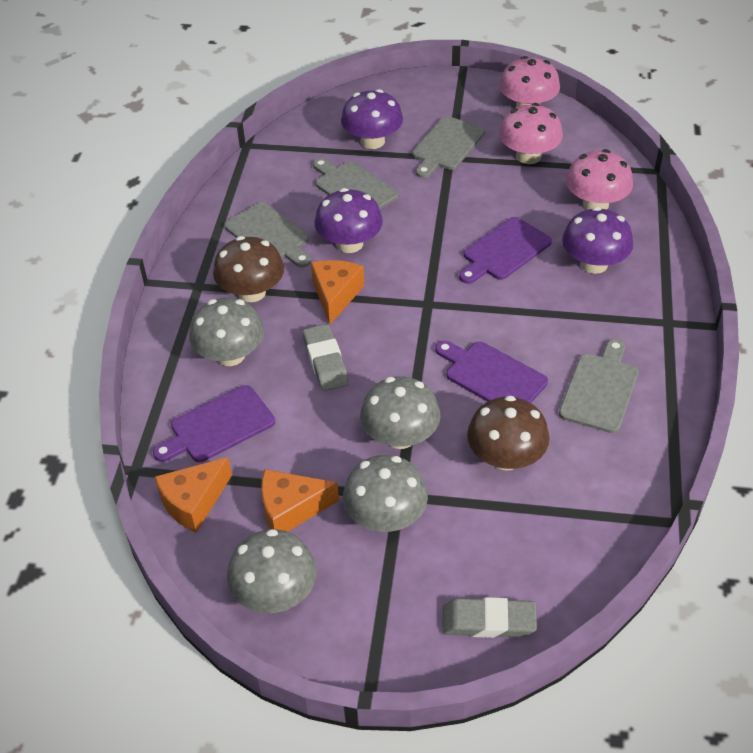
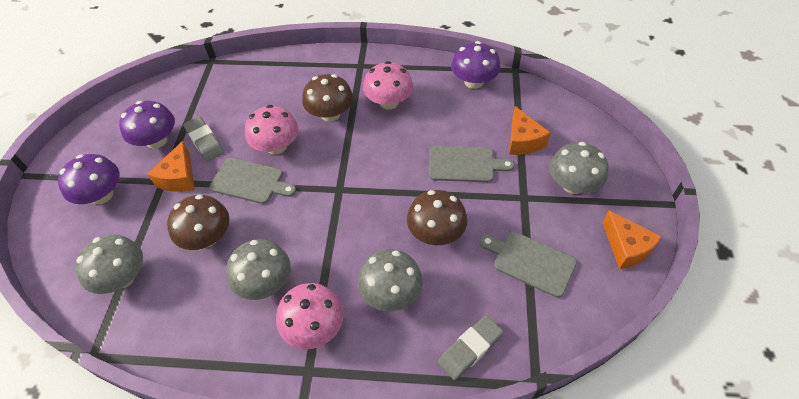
brown mushroom: 2 -> 3
grey cutting board: 4 -> 3
purple cutting board: 3 -> 0

